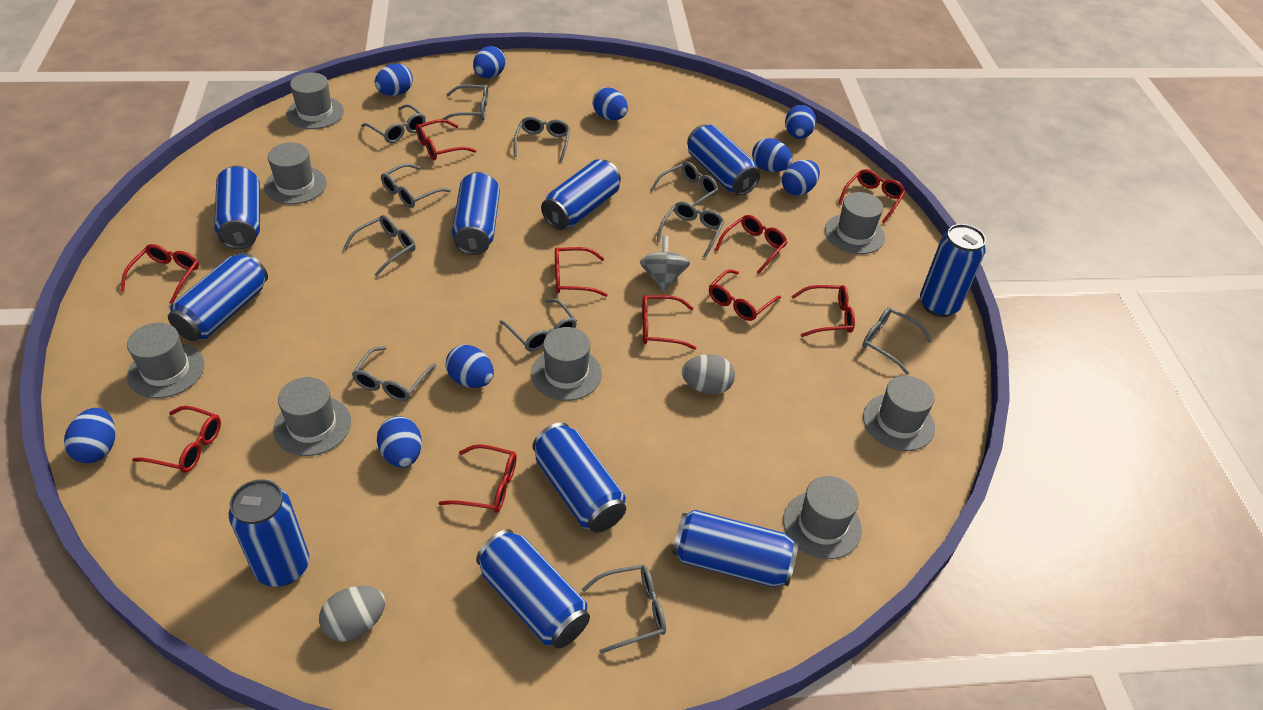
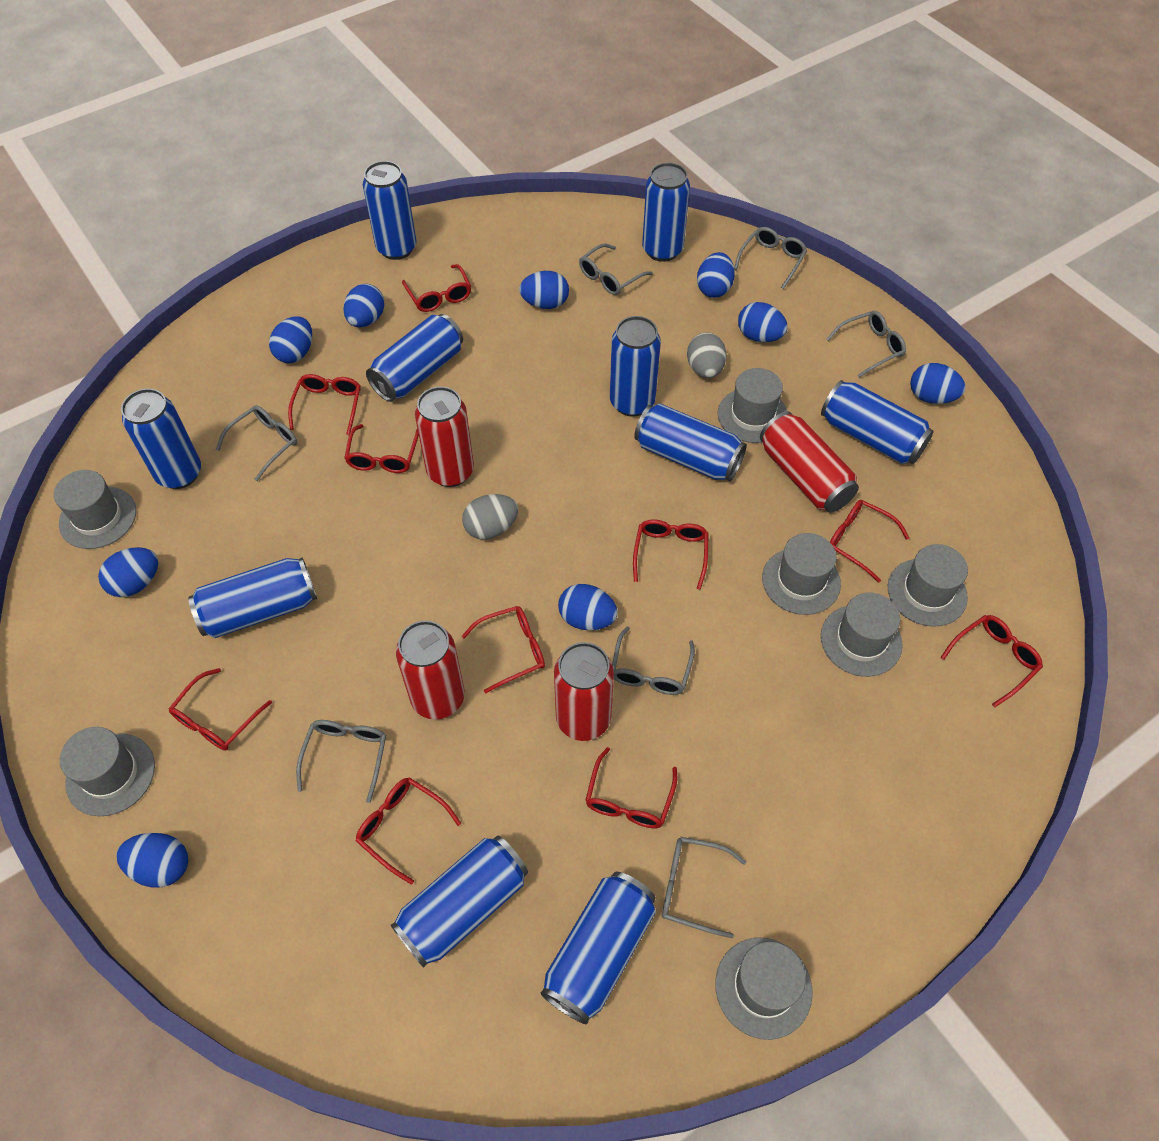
grey glasses: 11 -> 7
grey hat: 8 -> 7
grey spinning top: 1 -> 0
red can: 0 -> 4

